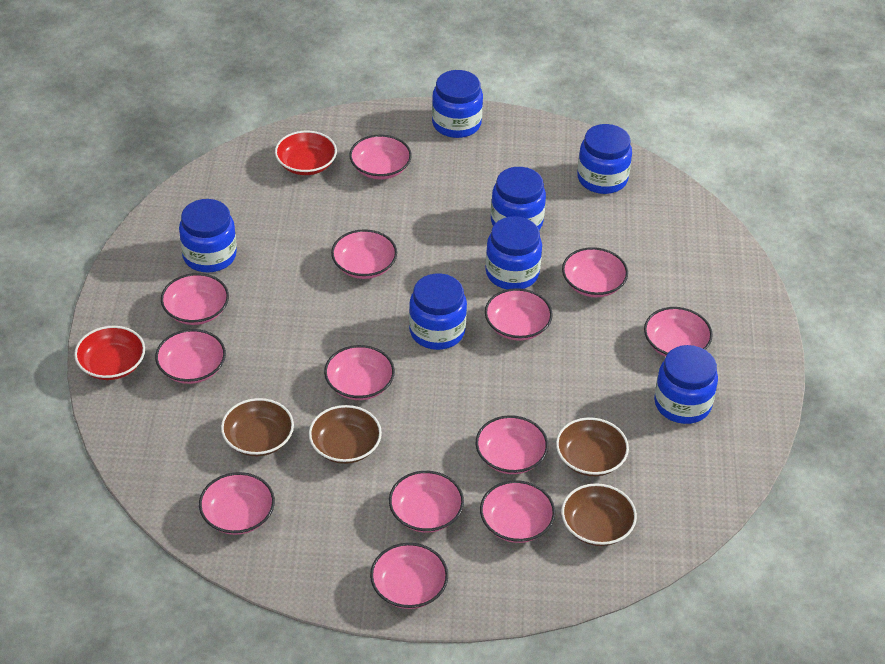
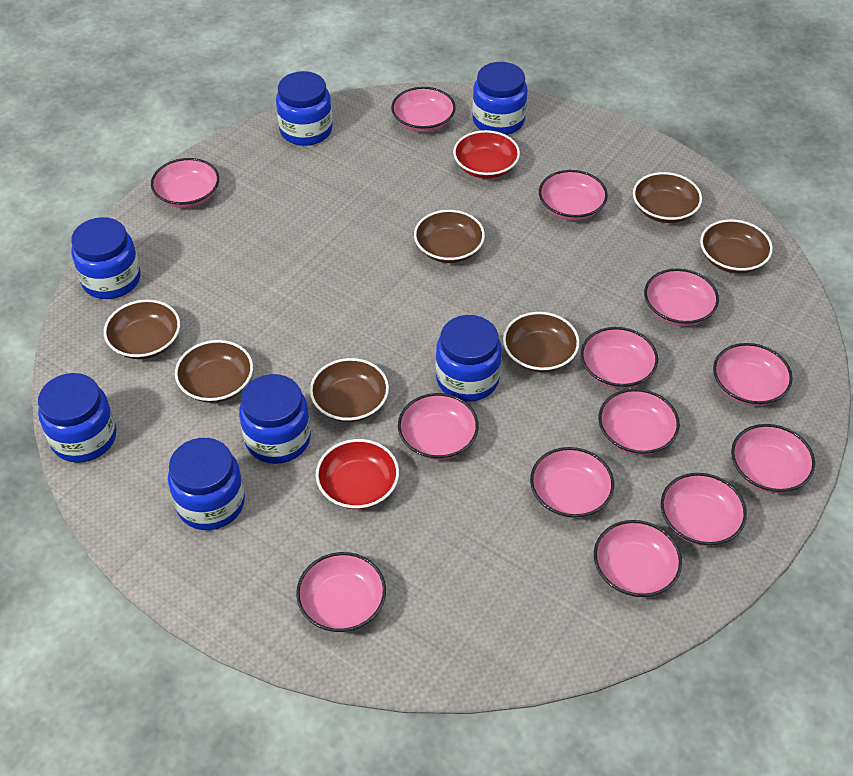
brown bowl: 4 -> 7

